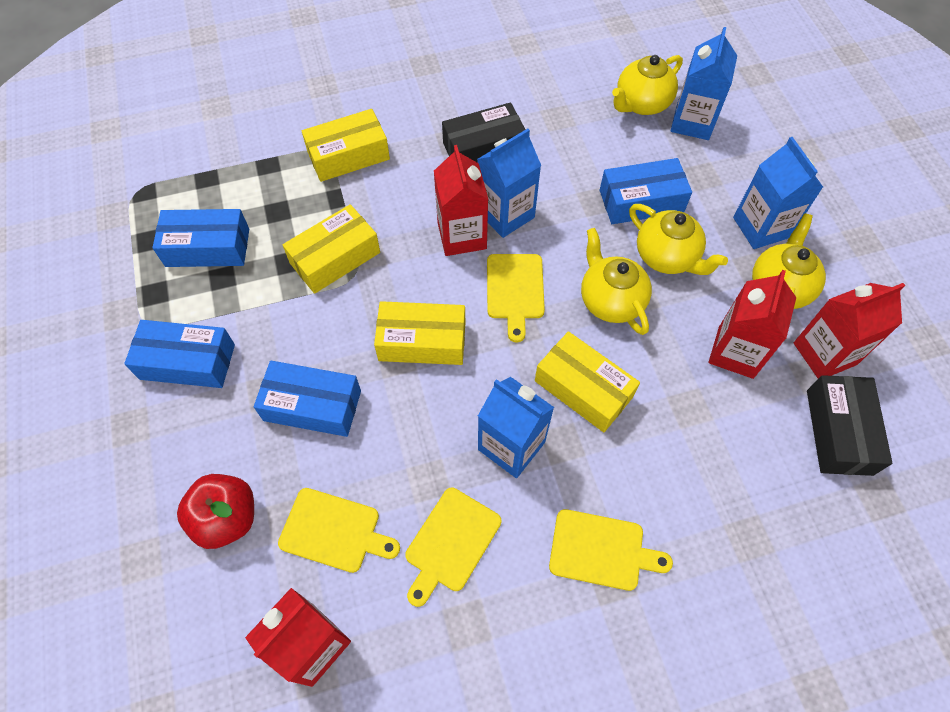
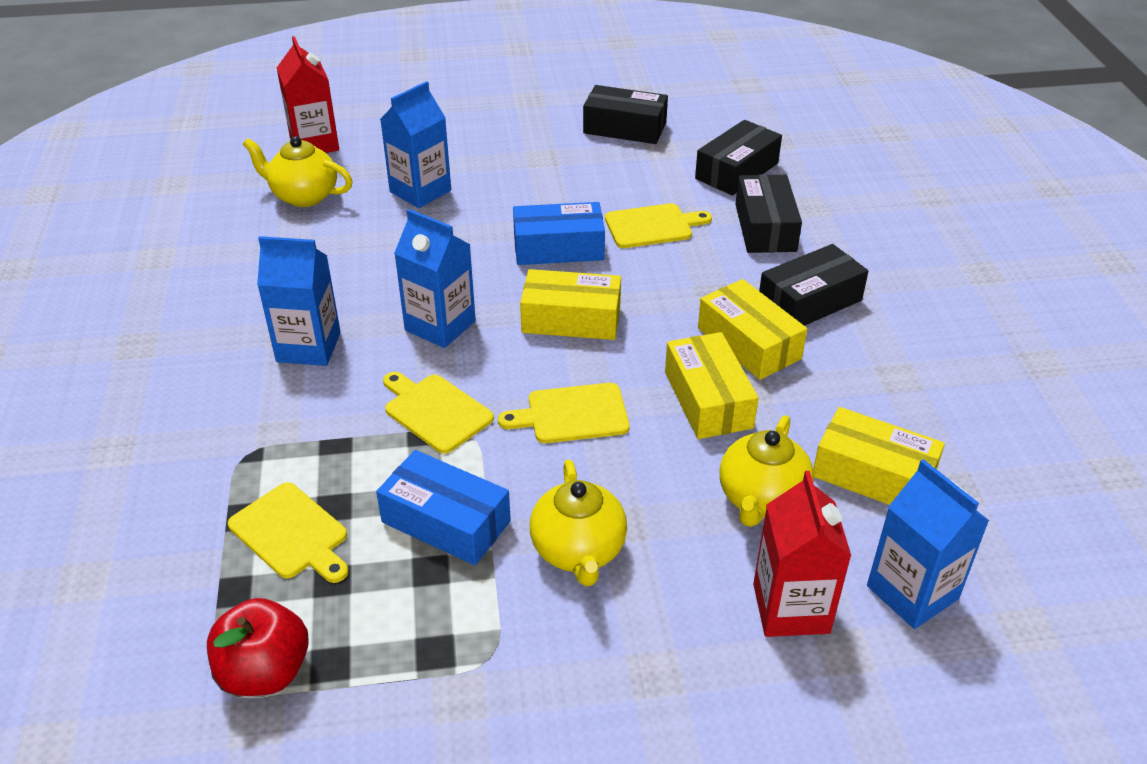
black box: 2 -> 4
blue box: 4 -> 2
red carton: 4 -> 2
yellow teapot: 4 -> 3

